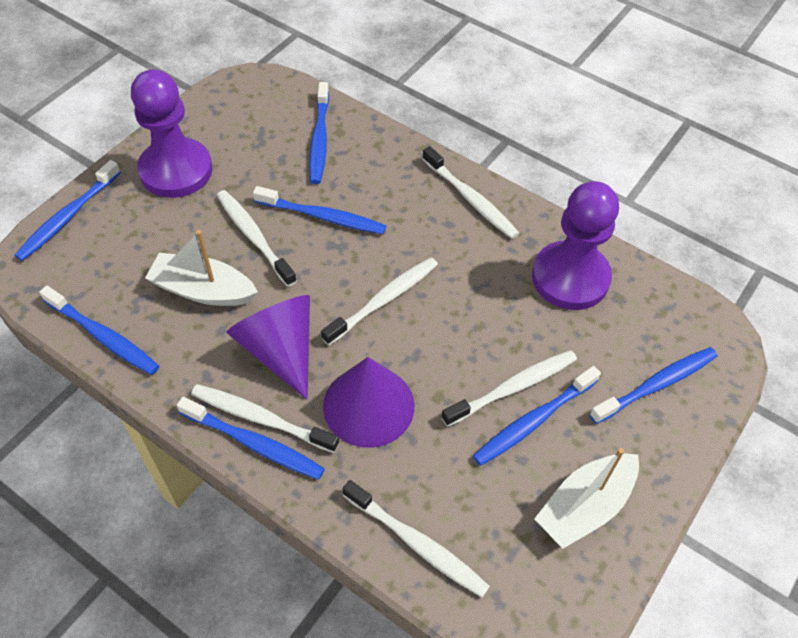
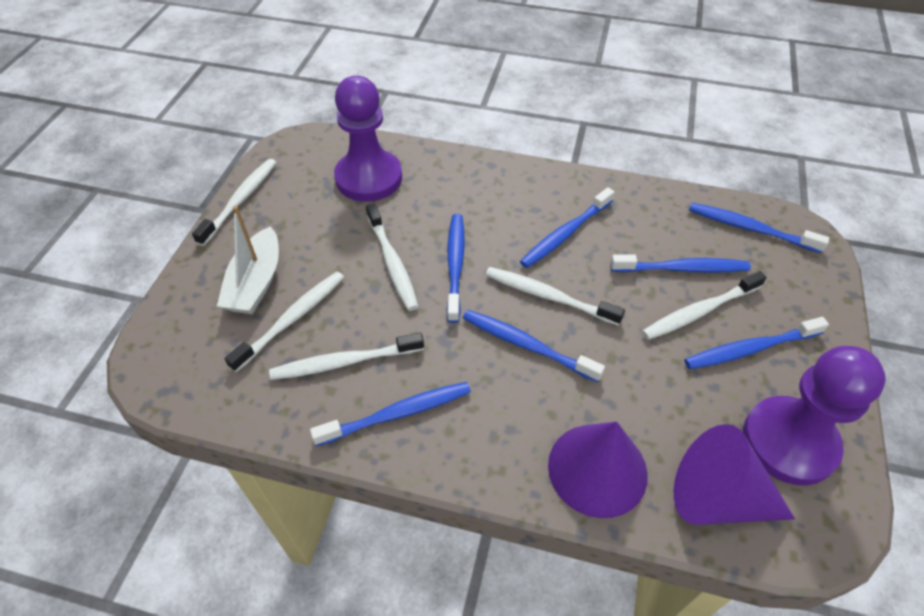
white boat: 2 -> 1

